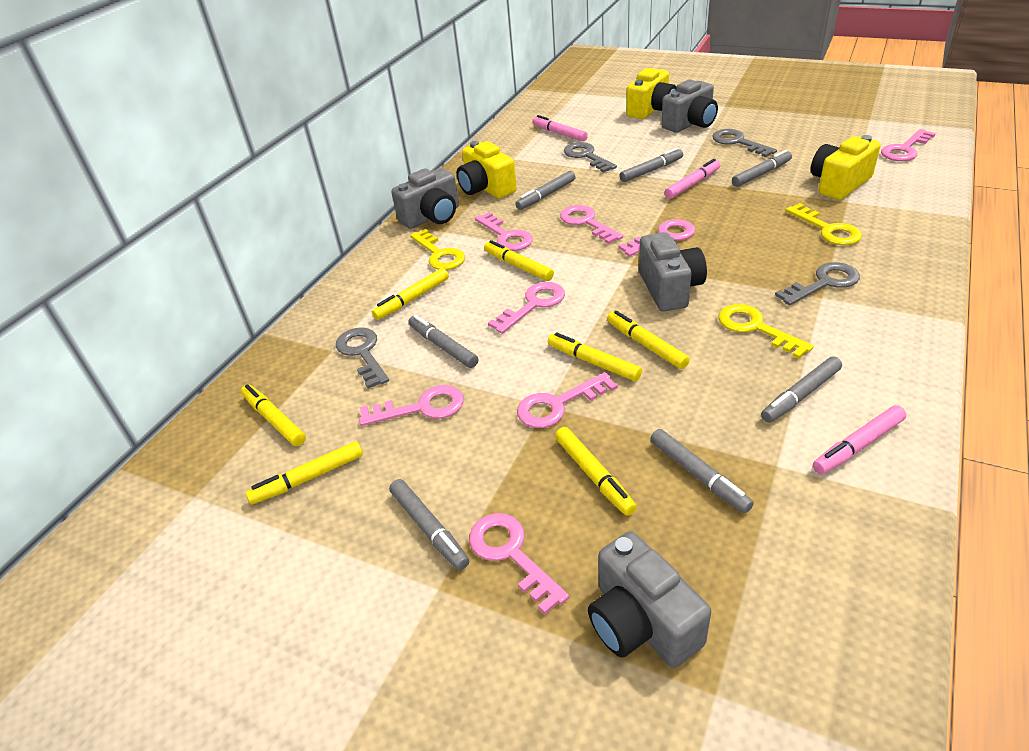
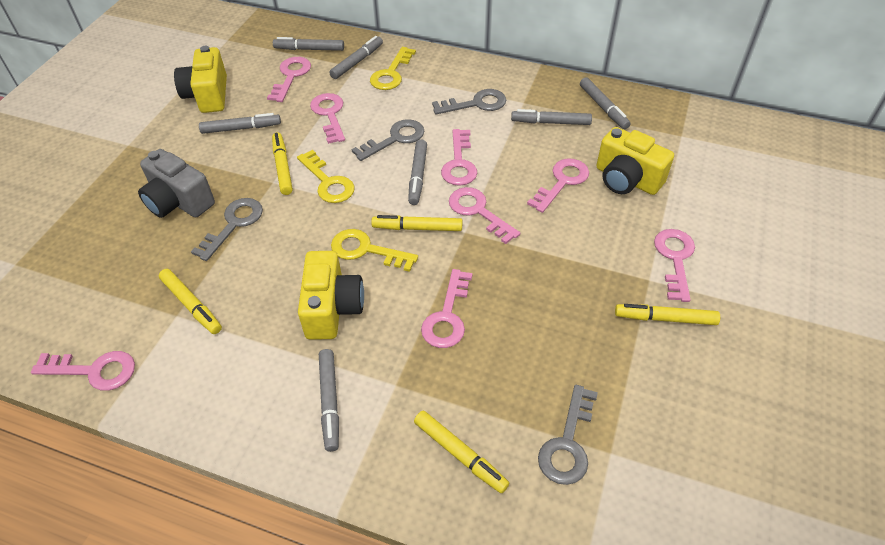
grey camera: 4 -> 1
pink marker: 3 -> 0
yellow marker: 7 -> 5

